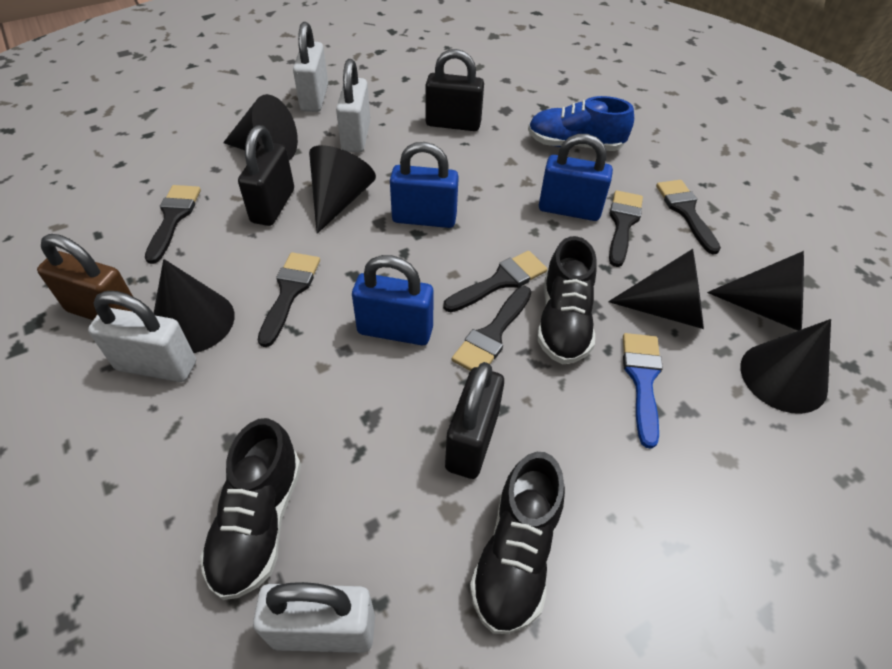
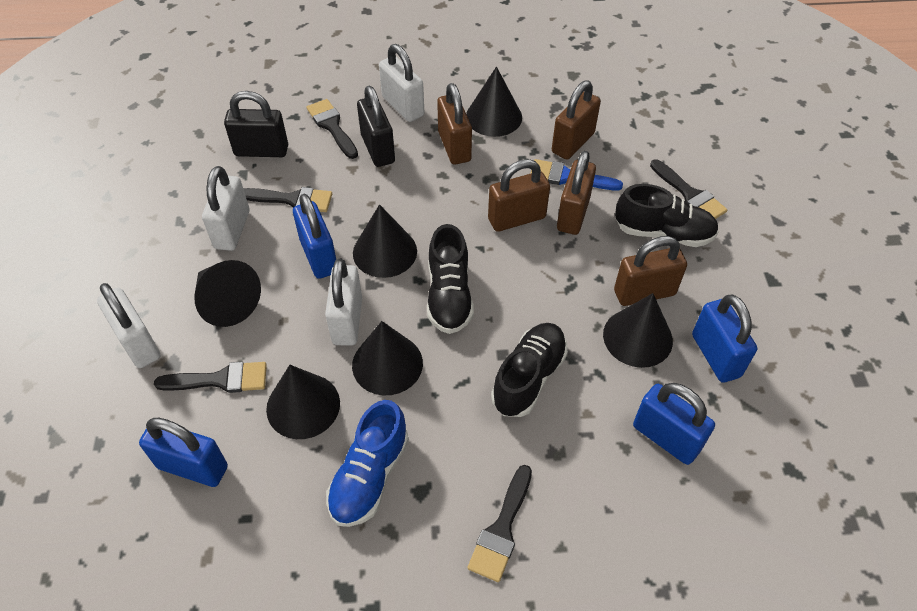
black brush: 6 -> 5
black padlock: 3 -> 2
blue padlock: 3 -> 4
brown padlock: 1 -> 5

